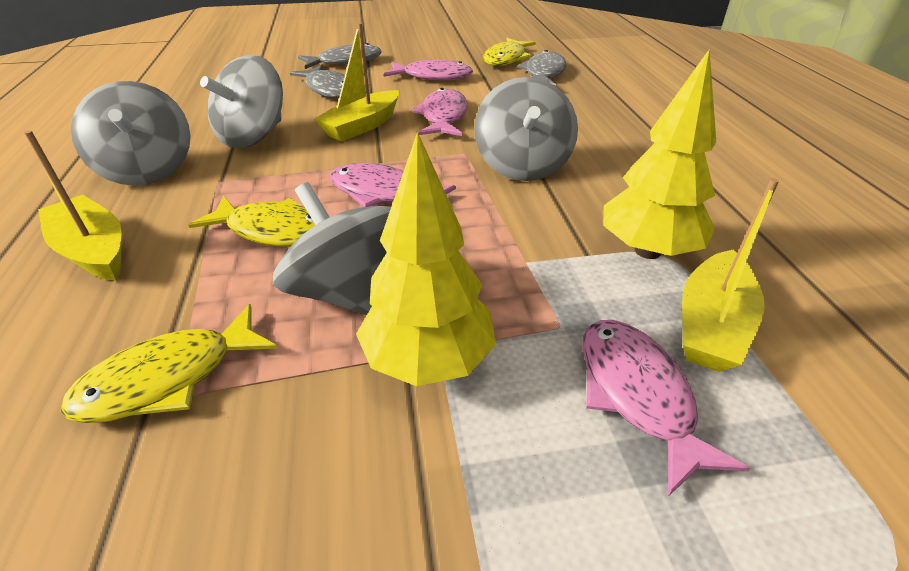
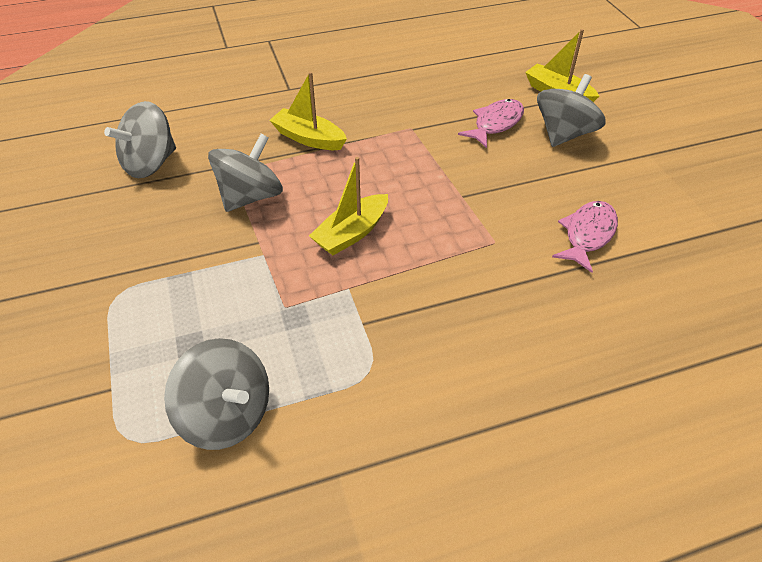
grey fish: 3 -> 0
pink fish: 4 -> 2
yellow fish: 3 -> 0
yellow tree: 2 -> 0

